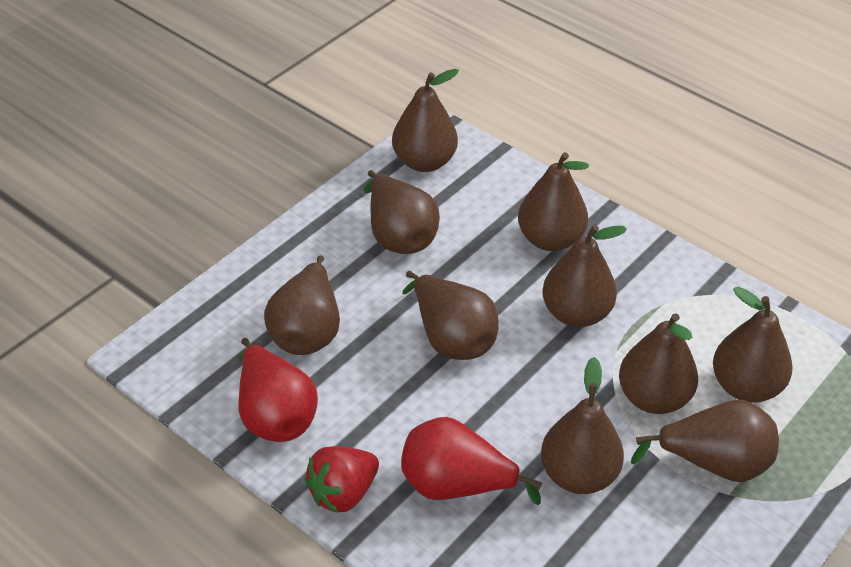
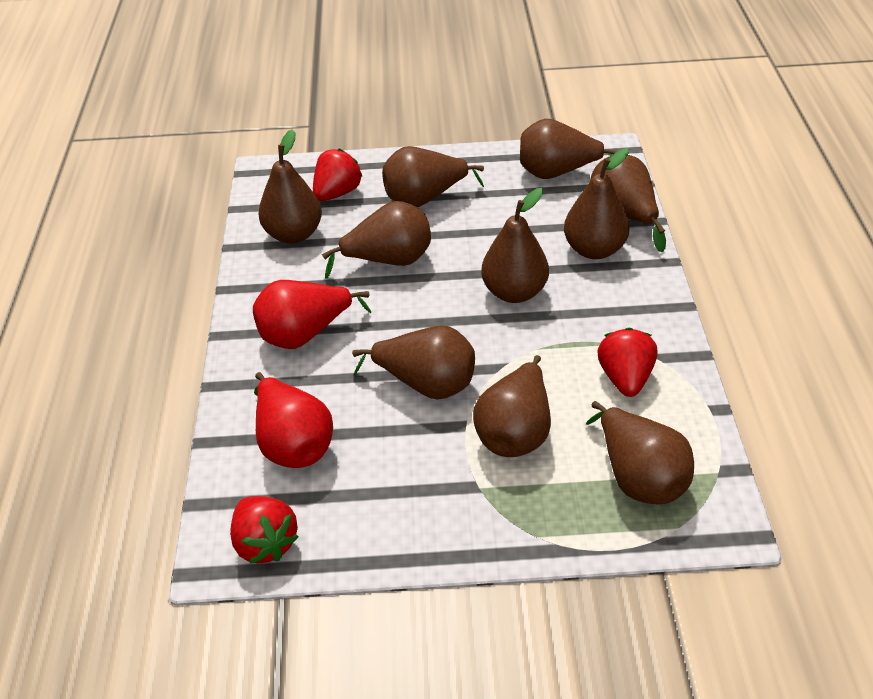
red strawberry: 1 -> 3

